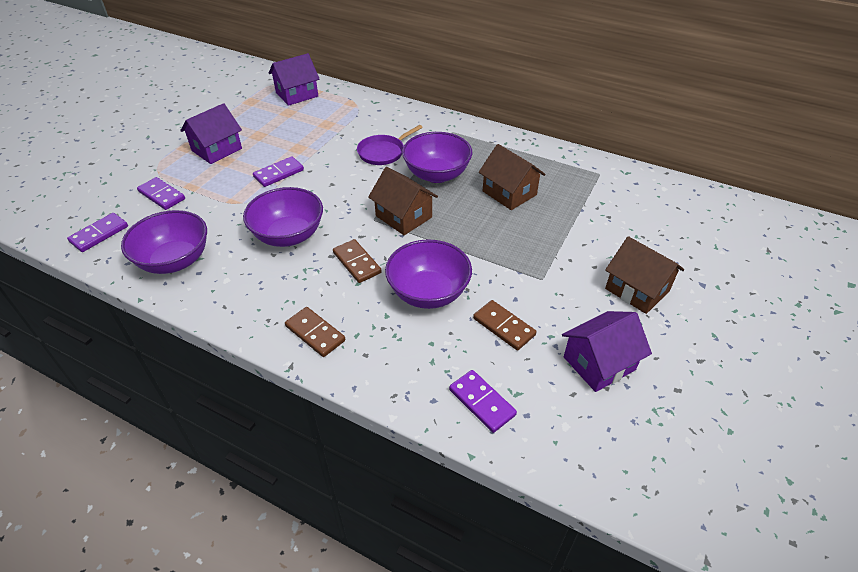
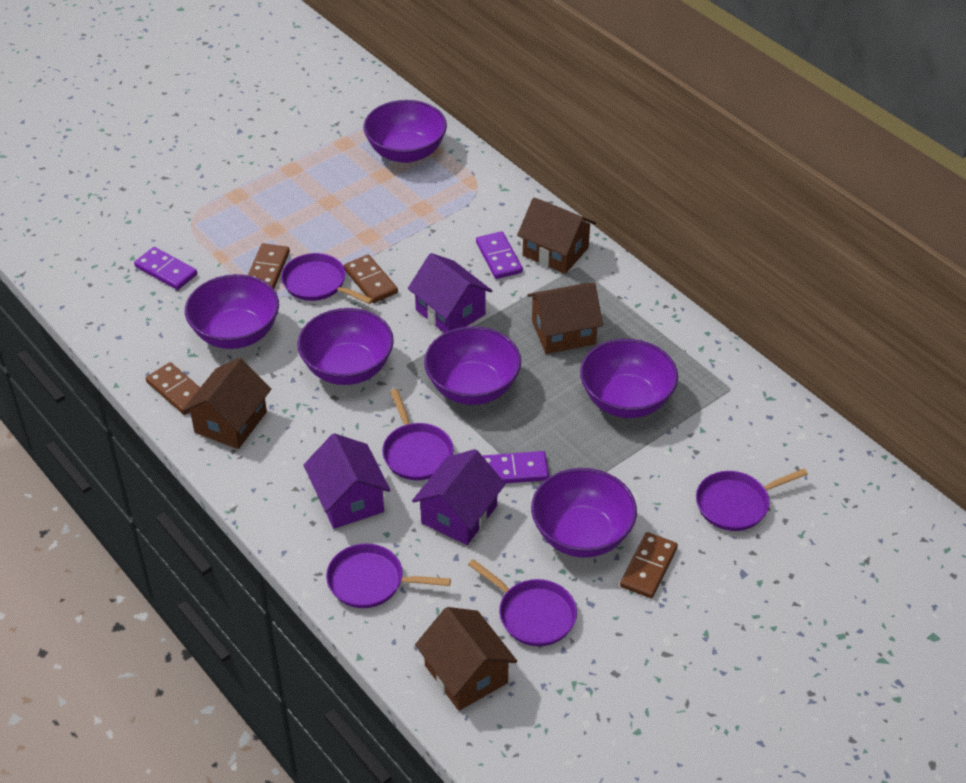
brown domino: 3 -> 4
brown house: 3 -> 4
purple bowl: 4 -> 6
purple domino: 4 -> 3
purple pan: 1 -> 5

